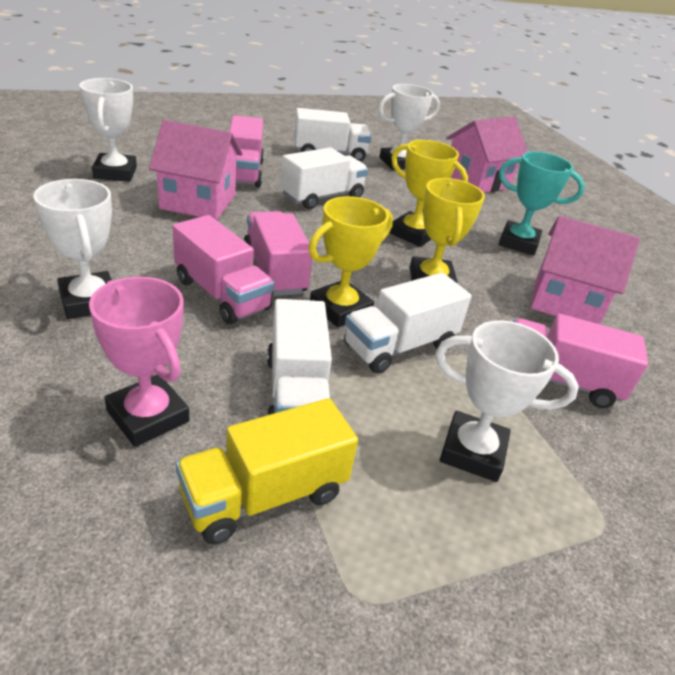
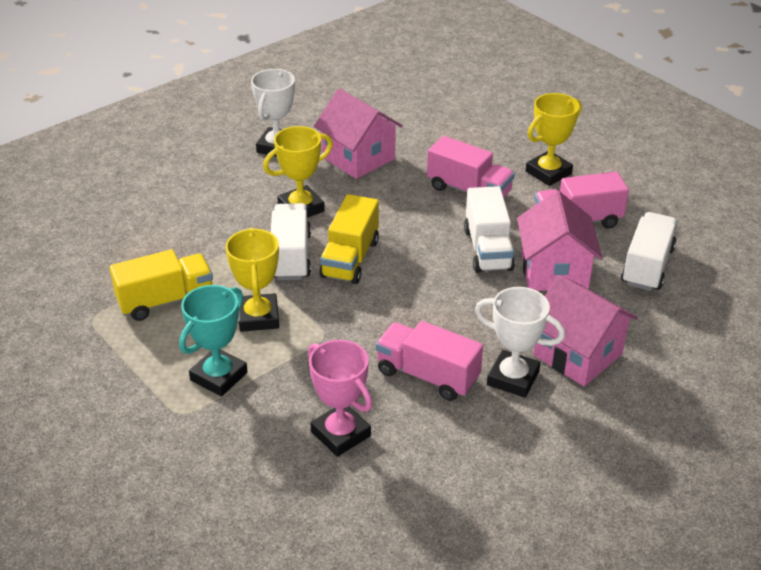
pink truck: 4 -> 3
white trophy: 4 -> 2
white truck: 4 -> 3
yellow truck: 1 -> 2

